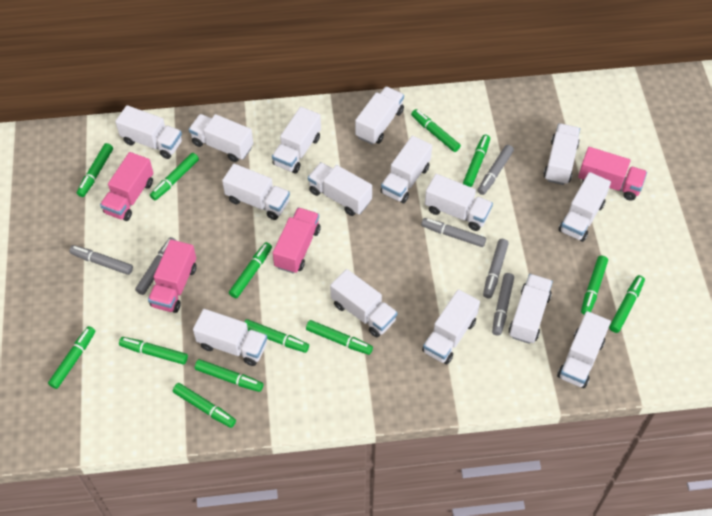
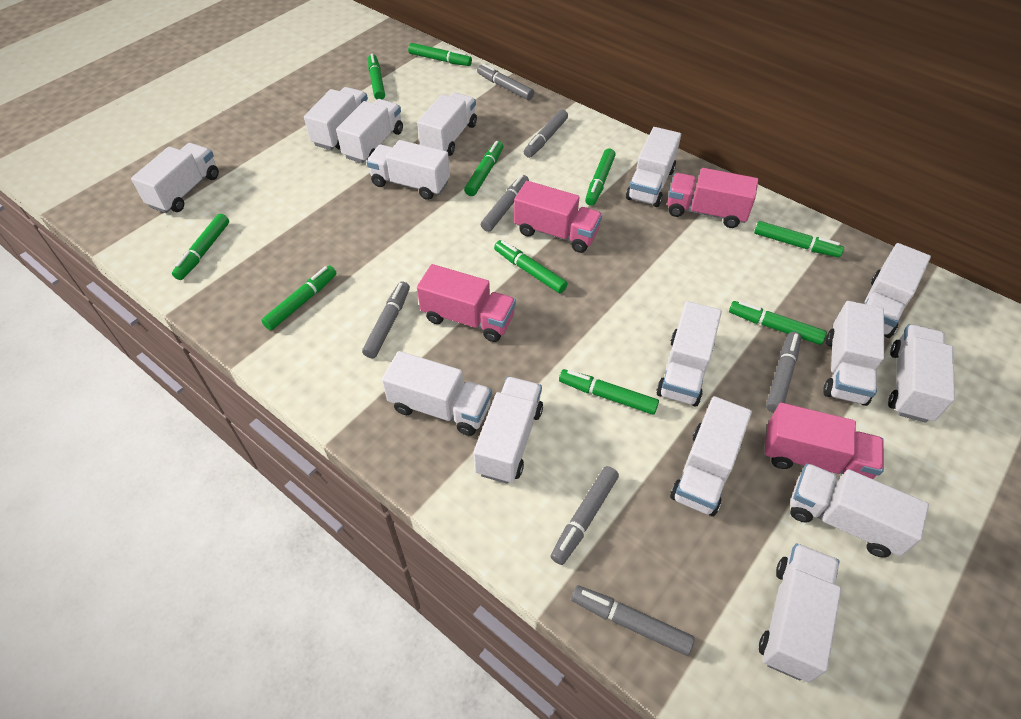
green marker: 13 -> 10
grey marker: 6 -> 7

